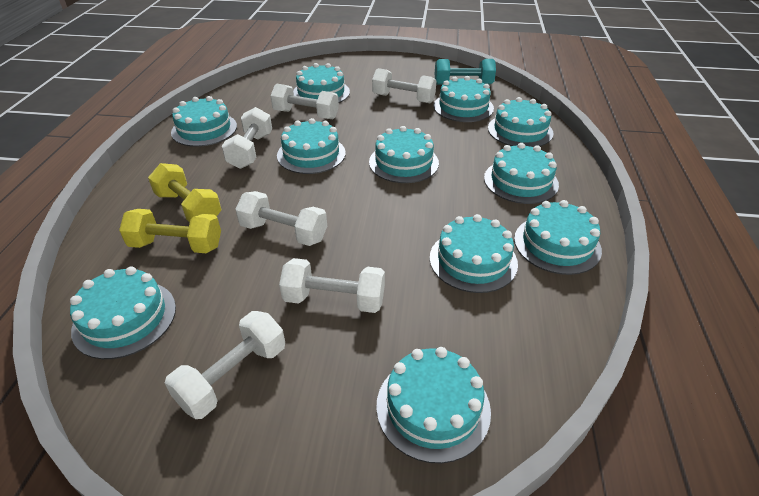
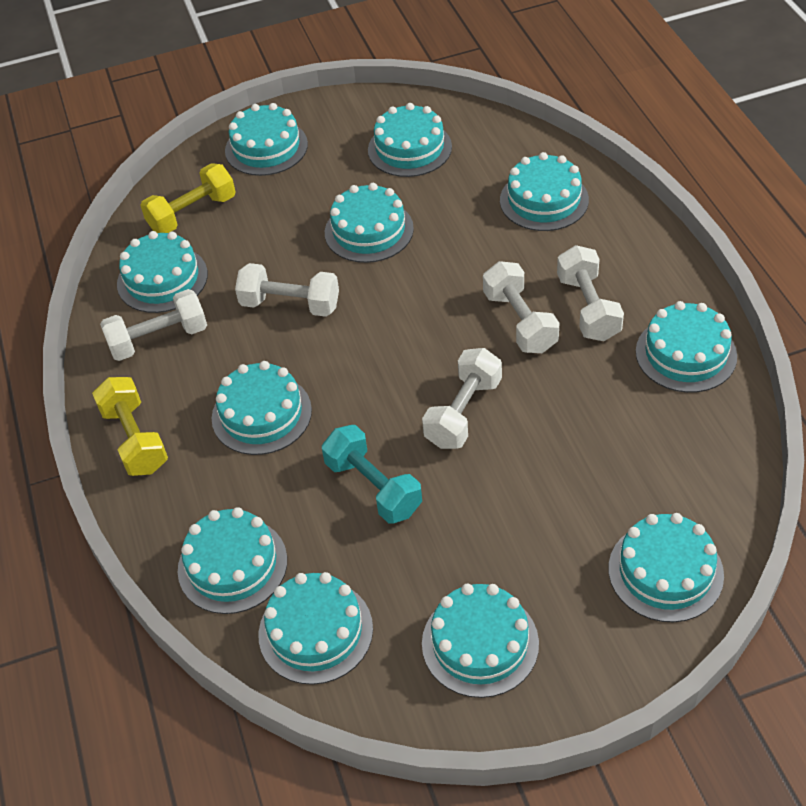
white dumbbell: 6 -> 5

